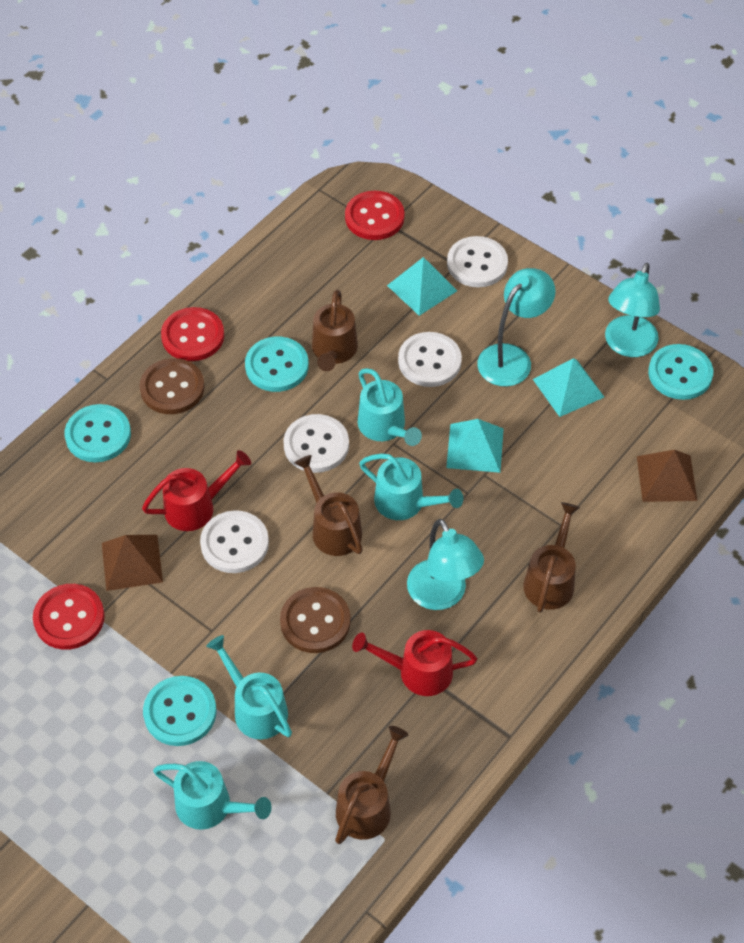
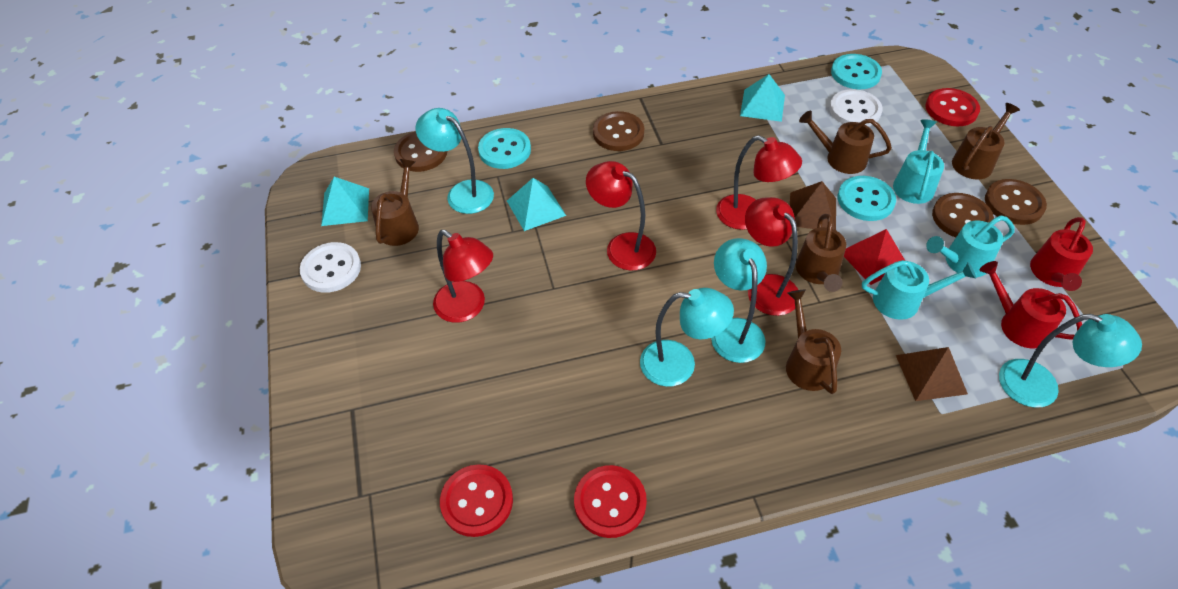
brown button: 2 -> 4
brown watering can: 4 -> 5
red lamp: 0 -> 4
red pyramid: 0 -> 1
turquoise button: 4 -> 3
turquoise lamp: 3 -> 4
turquoise watering can: 4 -> 3
white button: 4 -> 2

